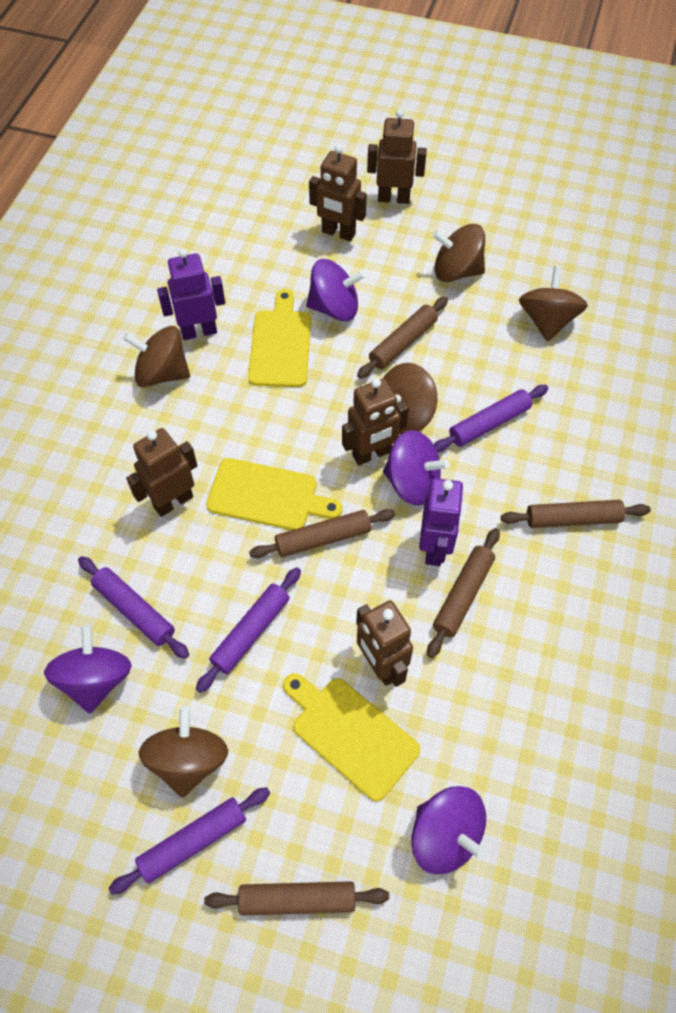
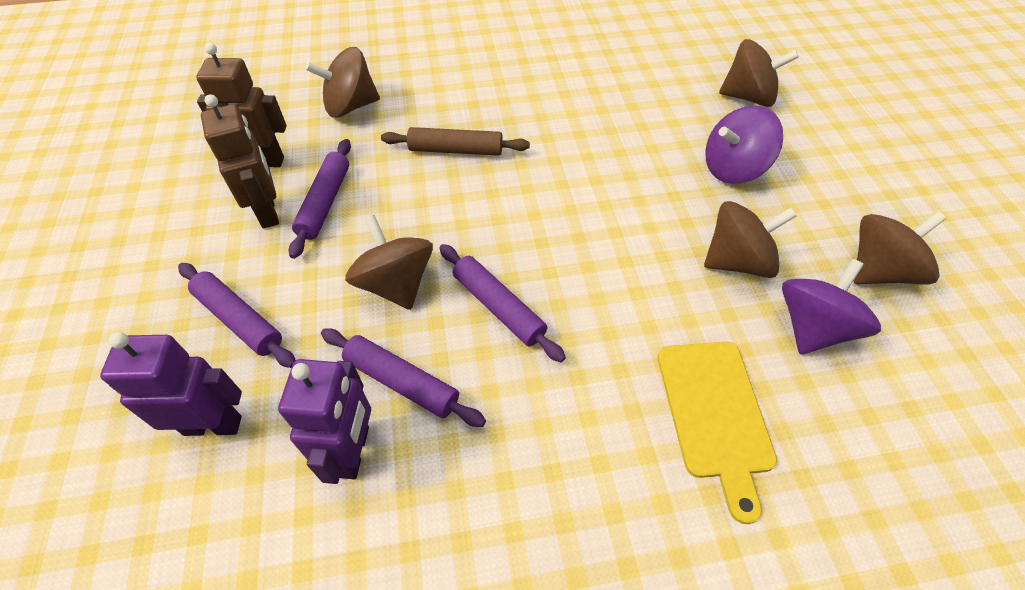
brown robot: 5 -> 2
brown rolling pin: 5 -> 1
purple spinning top: 4 -> 2
yellow cutting board: 3 -> 1

